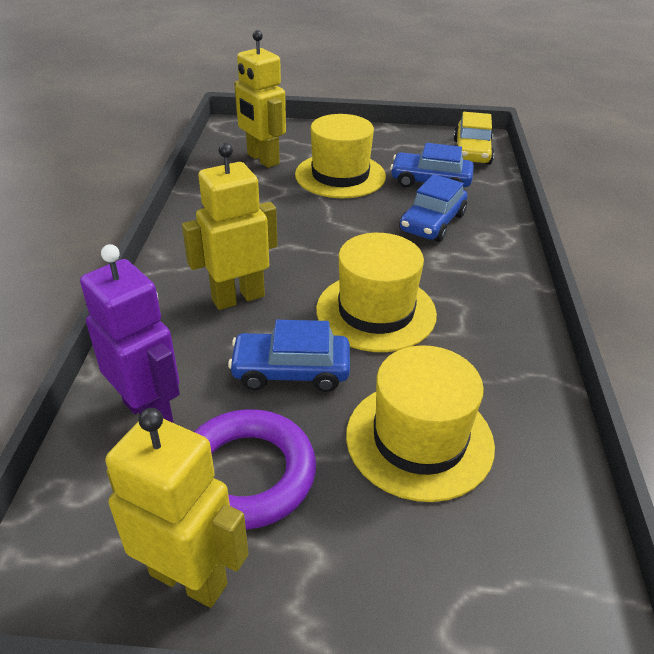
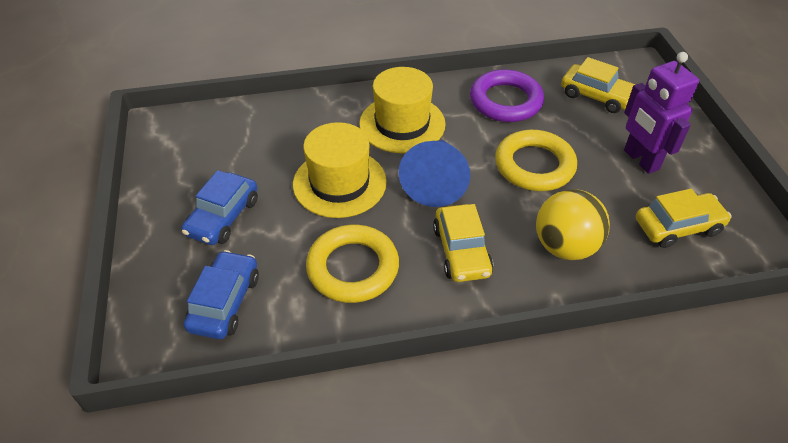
blue car: 3 -> 2
blue cone: 0 -> 1
yellow ball: 0 -> 1
yellow car: 1 -> 3
yellow hat: 3 -> 2
yellow ring: 0 -> 2
yellow robot: 3 -> 0

